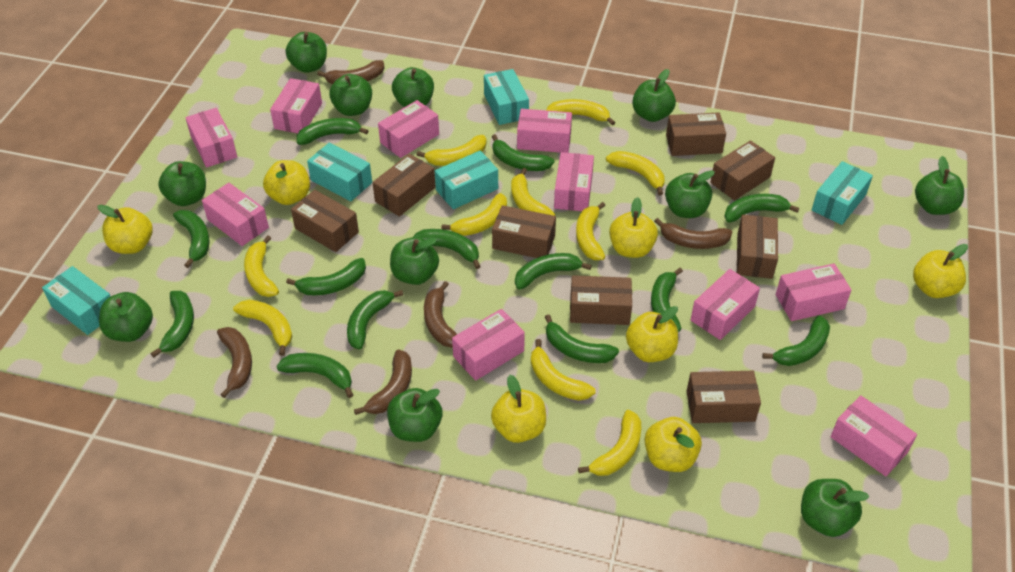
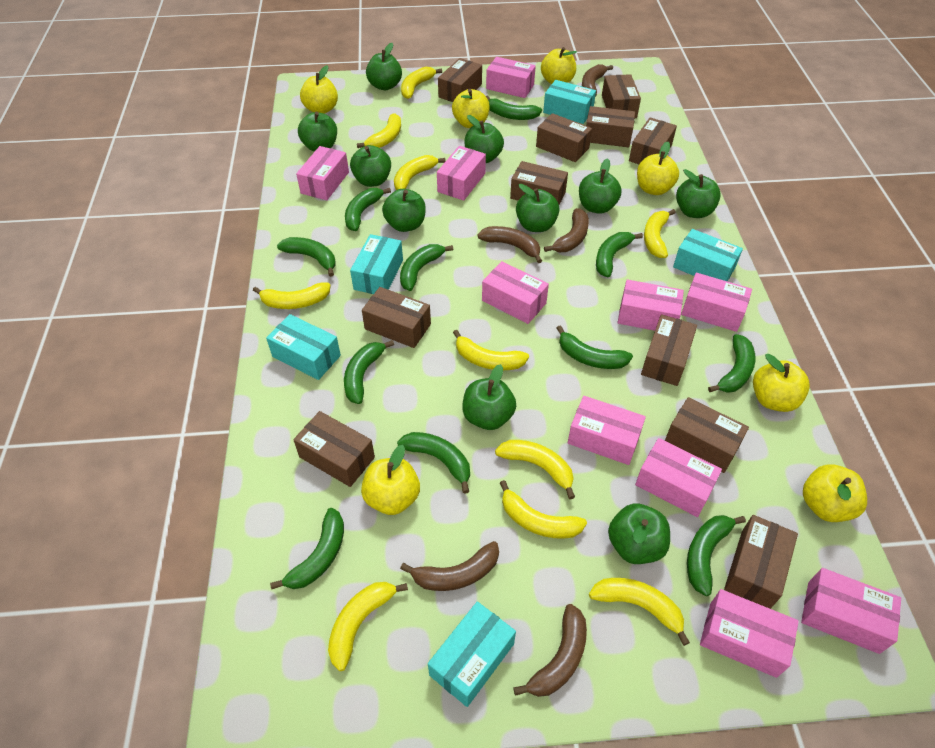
brown box: 8 -> 11
green apple: 11 -> 10
green banana: 13 -> 11

